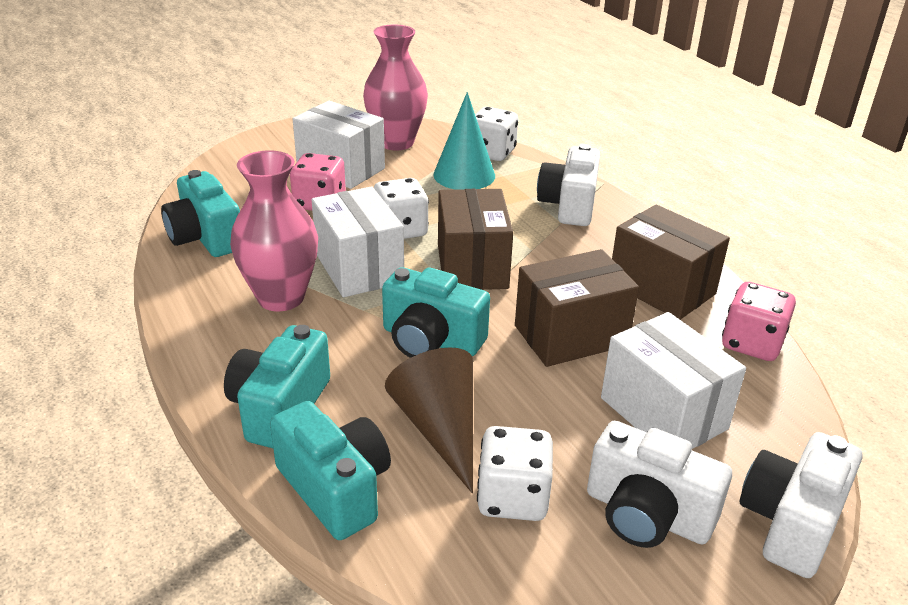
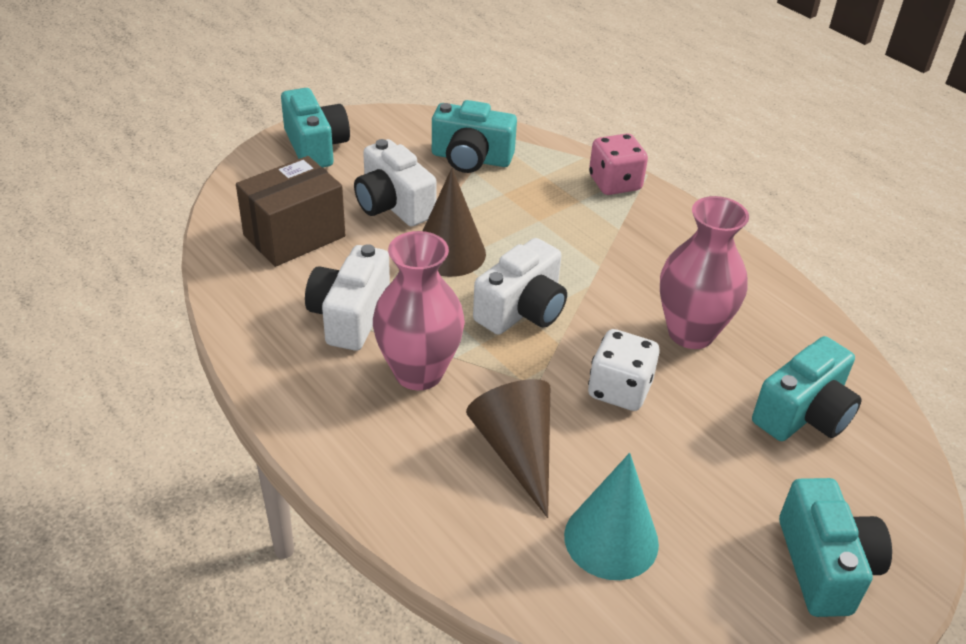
brown box: 3 -> 1
brown cone: 1 -> 2
pink dice: 2 -> 1
white box: 3 -> 0
white dice: 3 -> 1

